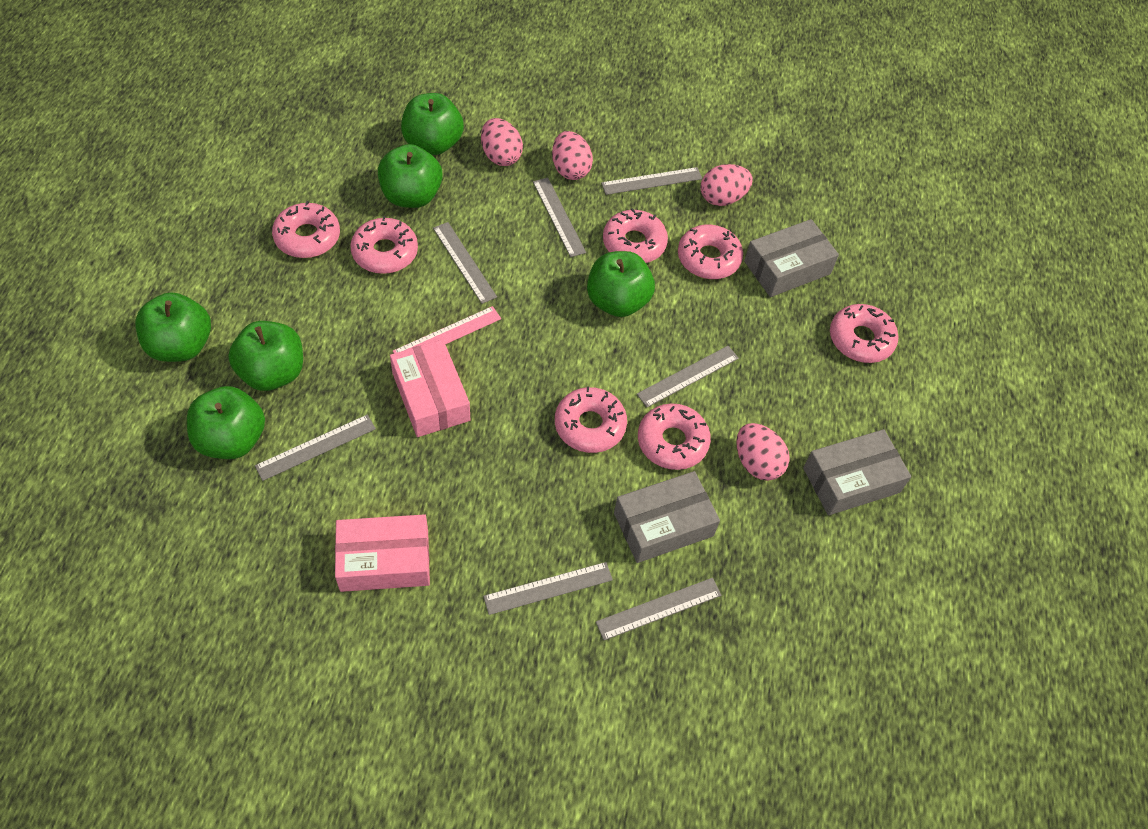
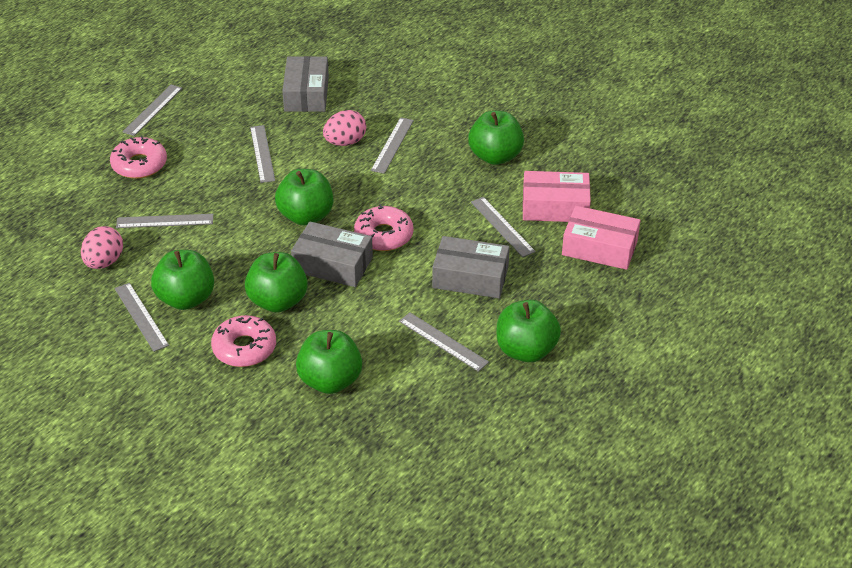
pink donut: 7 -> 3
pink egg: 4 -> 2
pink ruler: 1 -> 0

